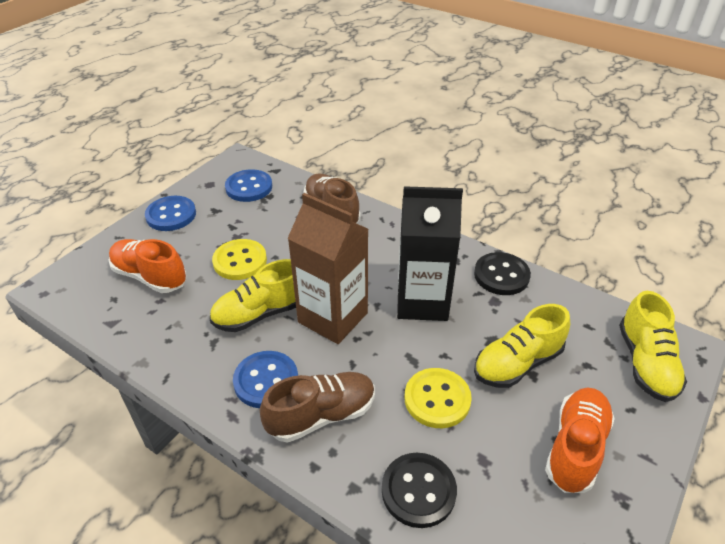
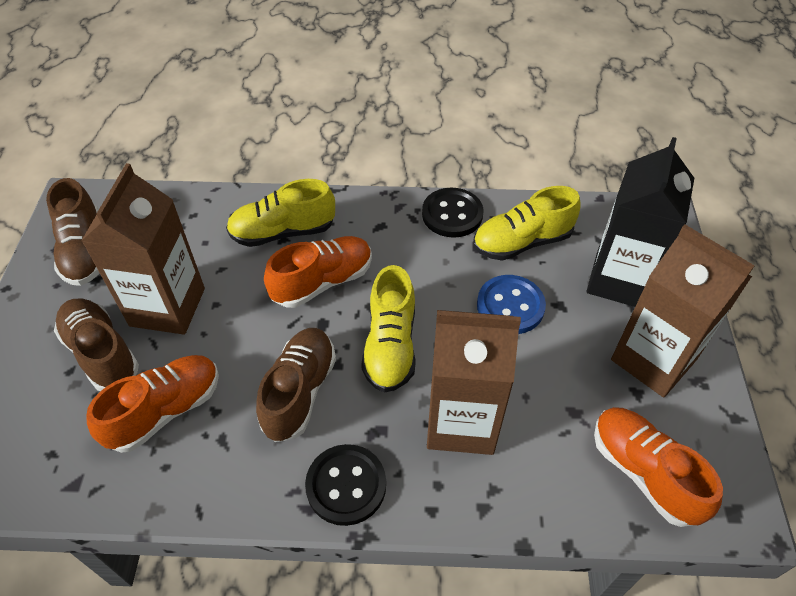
blue button: 3 -> 1
brown carton: 1 -> 3
brown shoe: 2 -> 3
orange shoe: 2 -> 3
yellow button: 2 -> 0

